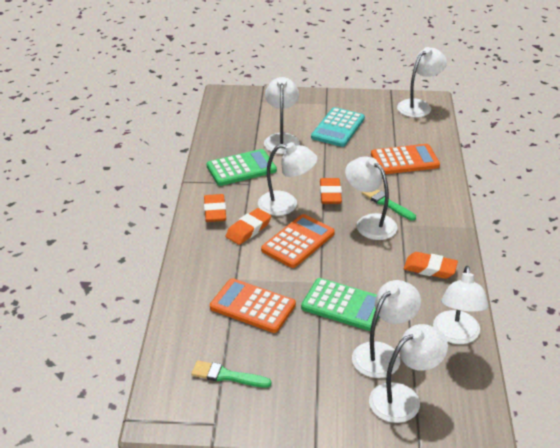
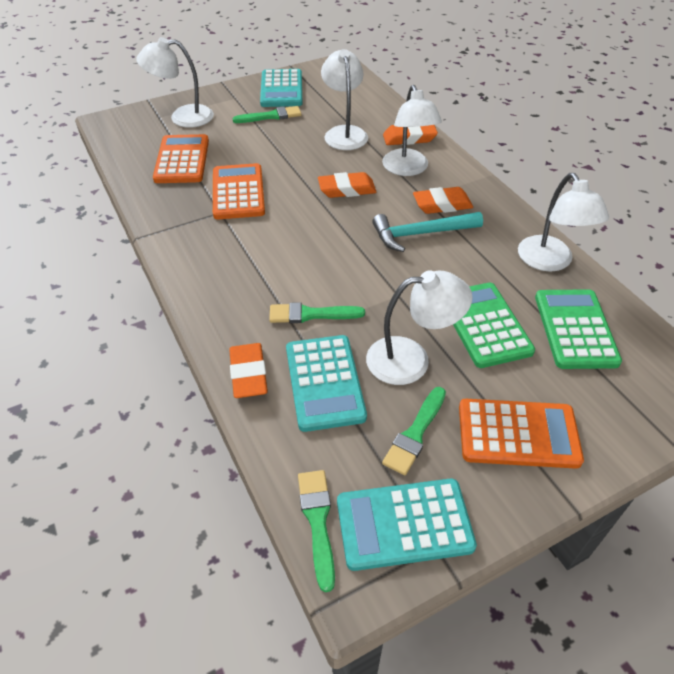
green brush: 2 -> 4
turquoise calculator: 1 -> 3
turquoise hammer: 0 -> 1
white lamp: 7 -> 5

